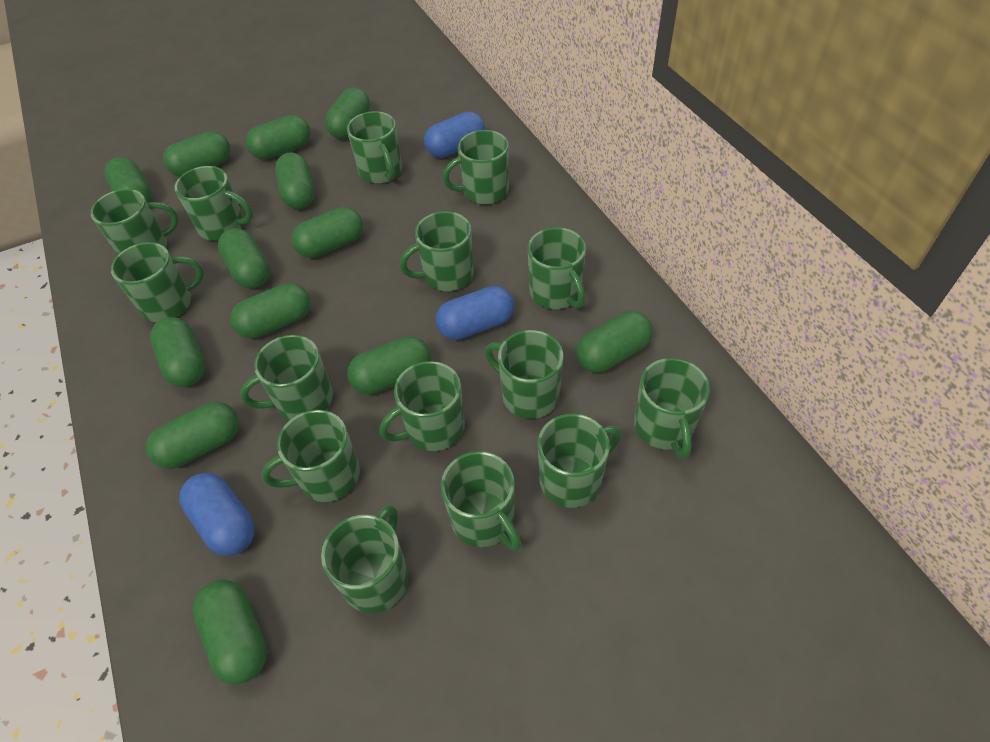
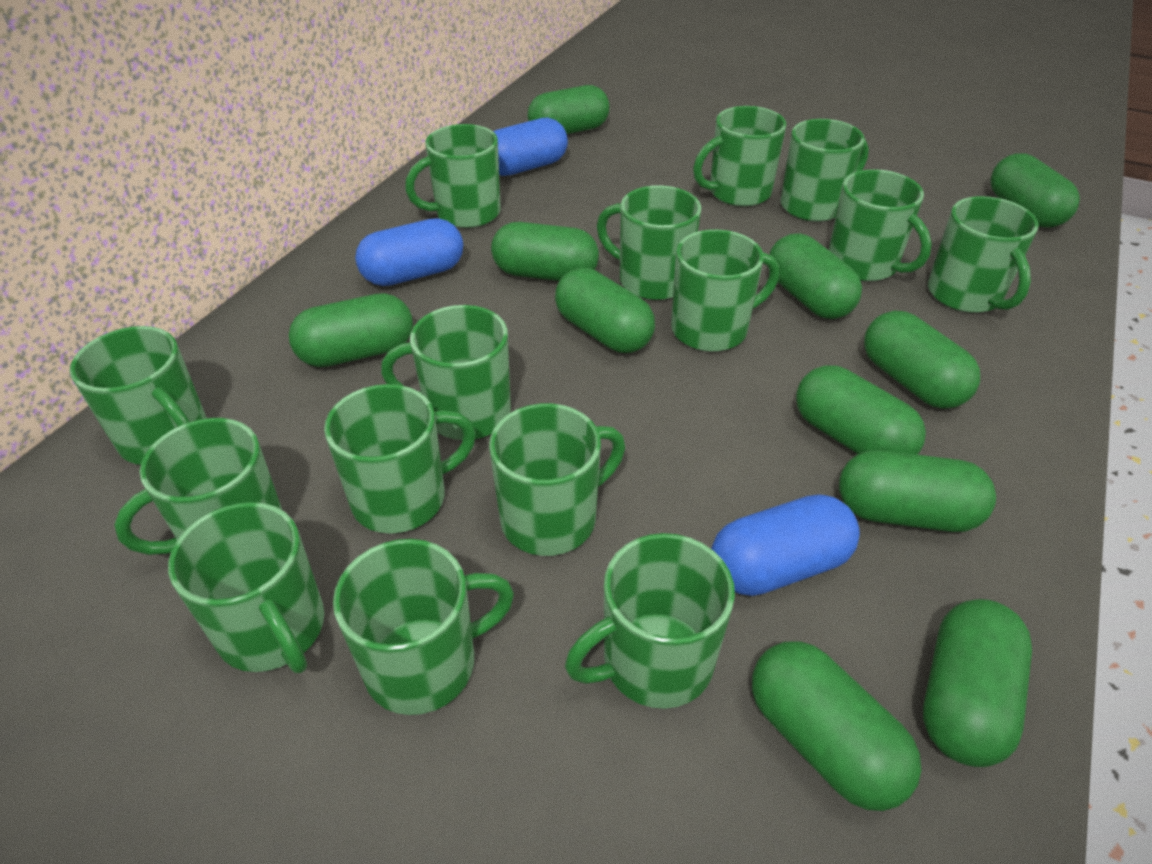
green capsule: 13 -> 11

